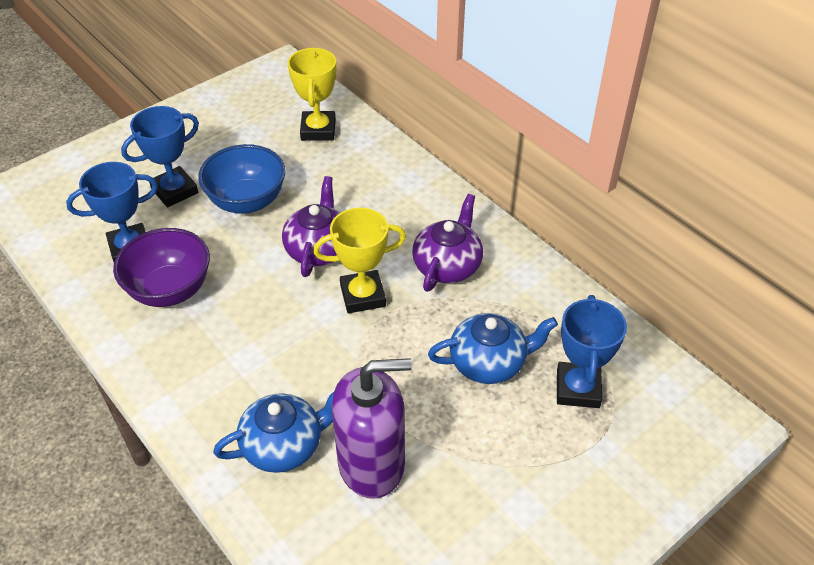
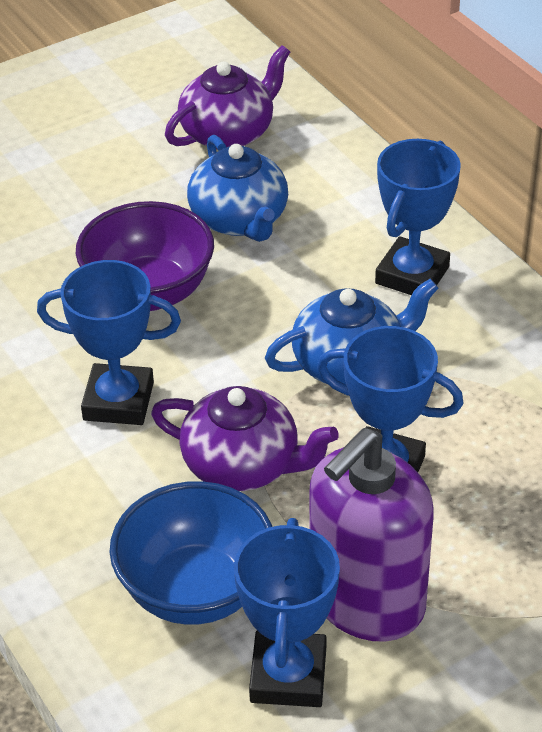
blue trophy: 3 -> 4
yellow trophy: 2 -> 0

